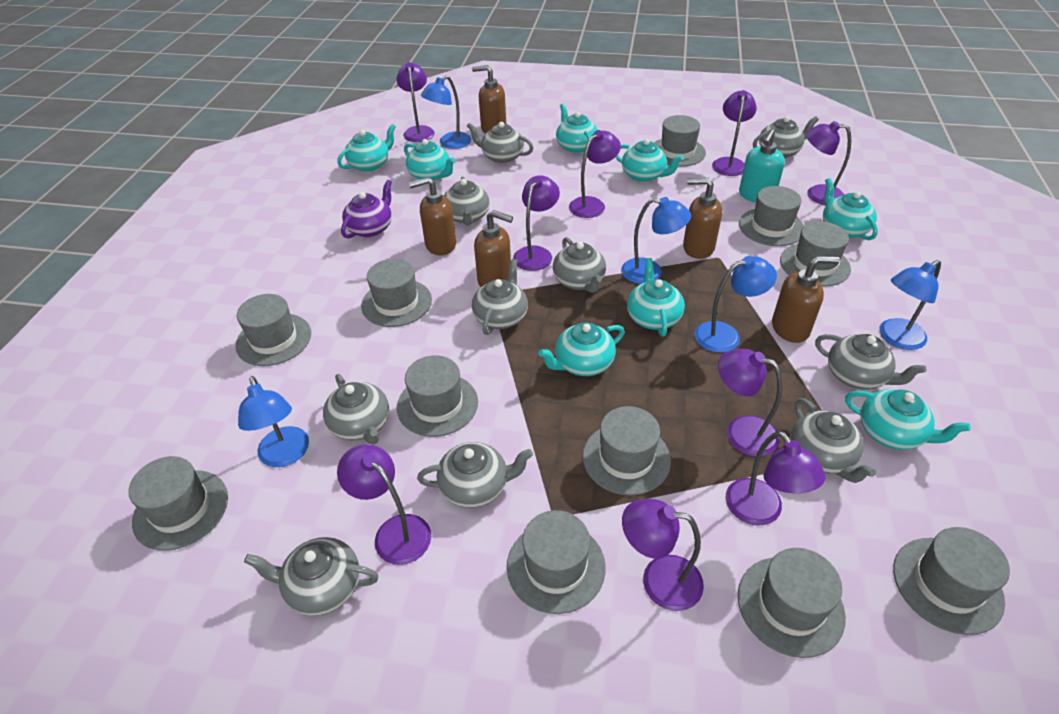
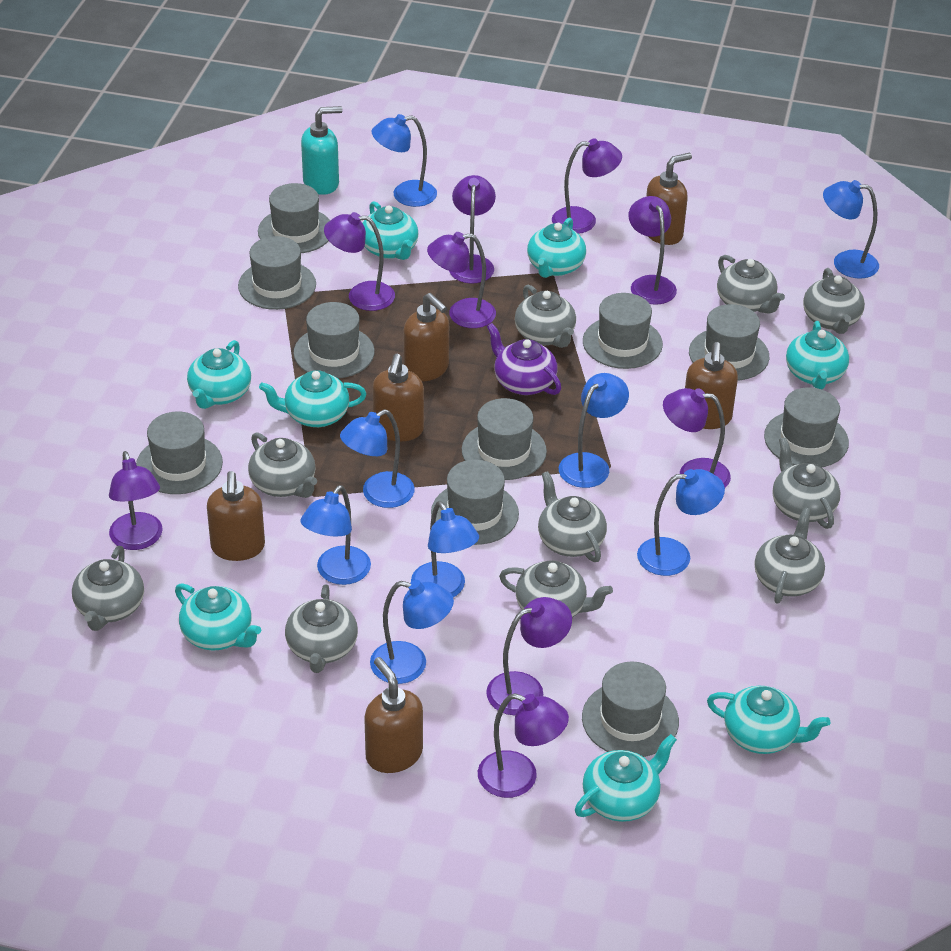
blue lamp: 5 -> 8
brown soap dispenser: 5 -> 6
grey hat: 11 -> 10

